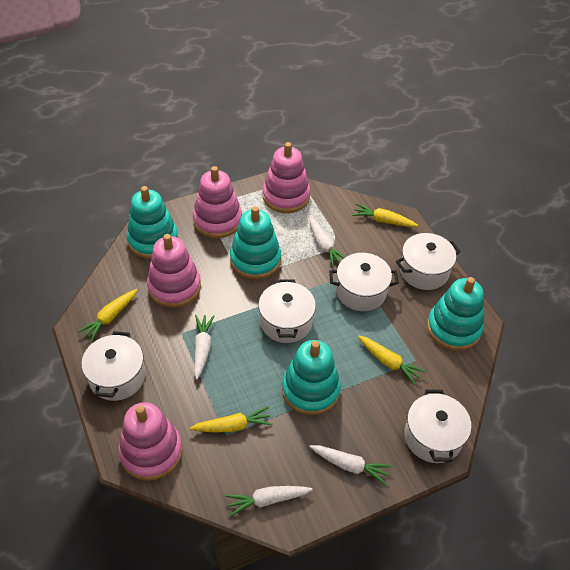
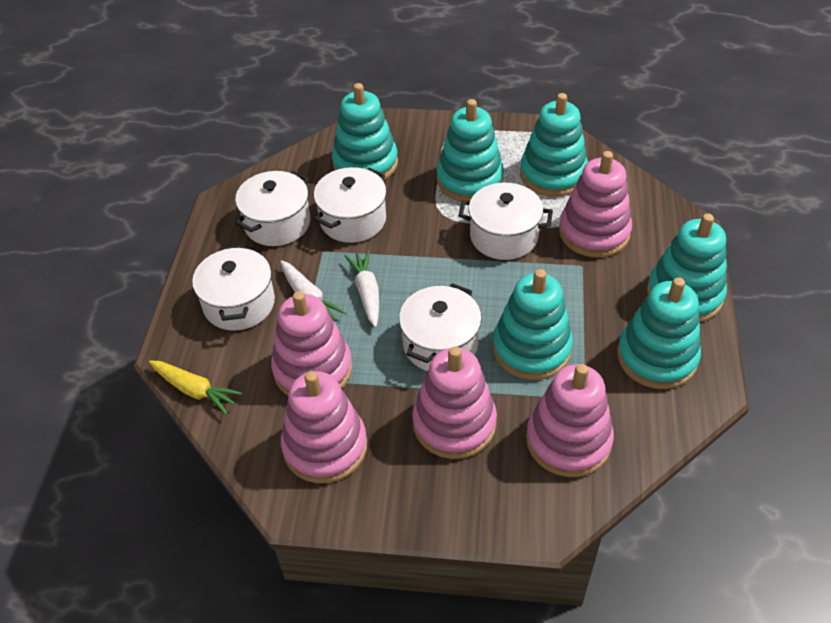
pink stacking toy: 4 -> 5
turquoise stacking toy: 4 -> 6
white carrot: 4 -> 2
yellow carrot: 4 -> 1

